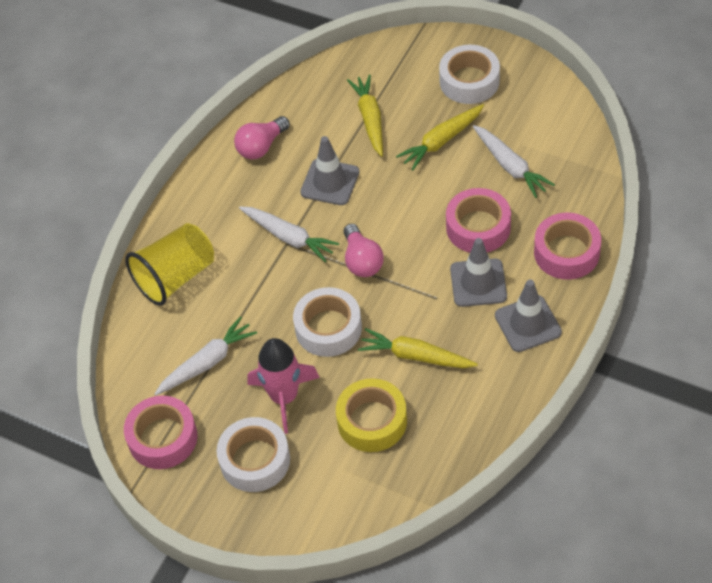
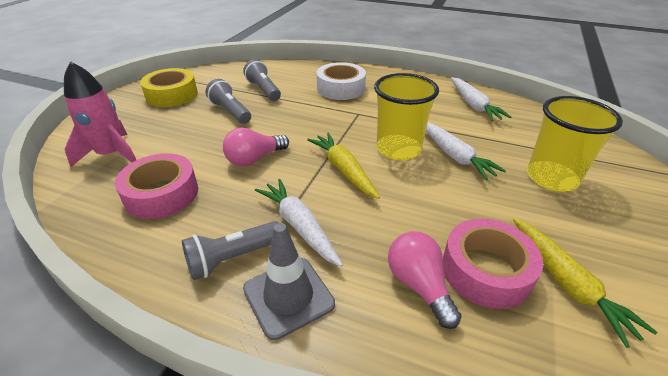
grey flashlight: 0 -> 3
grey traffic cone: 3 -> 1
pink tape: 3 -> 2
white tape: 3 -> 1
yellow carrot: 3 -> 2
yellow cup: 1 -> 2

